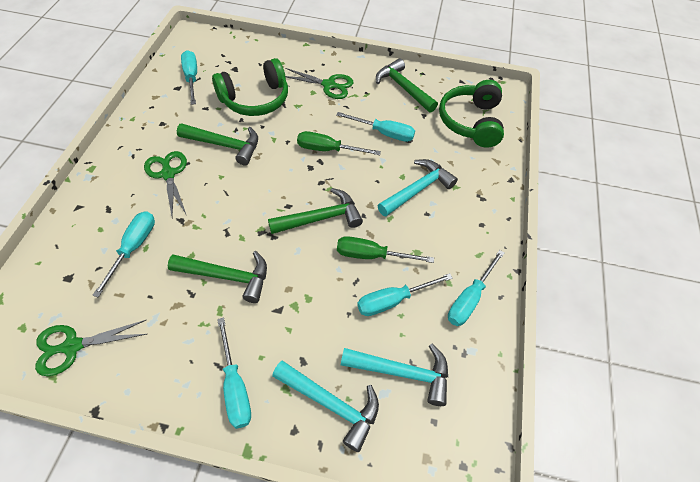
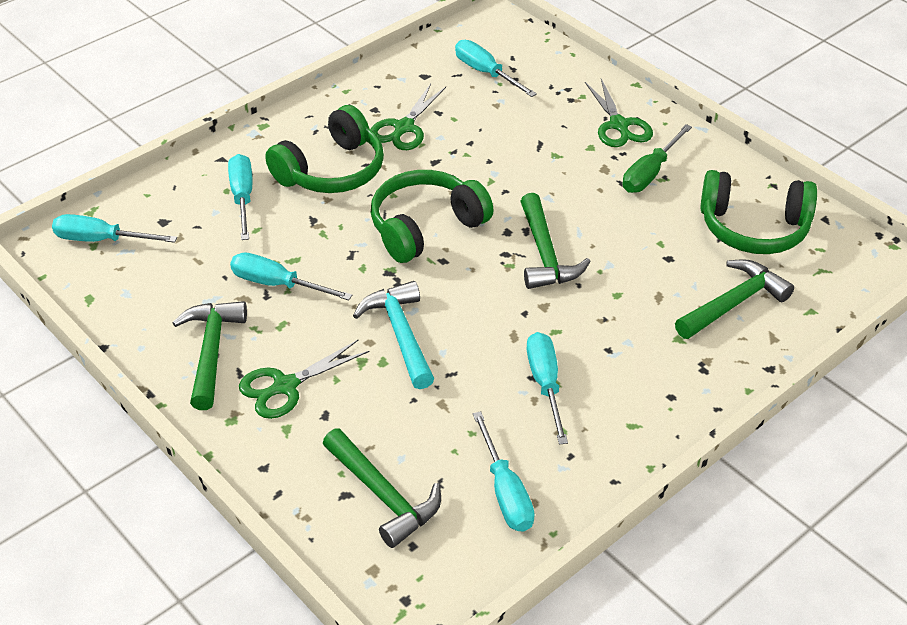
green headphones: 2 -> 3
green screwdriver: 2 -> 1
turquoise hammer: 3 -> 1

